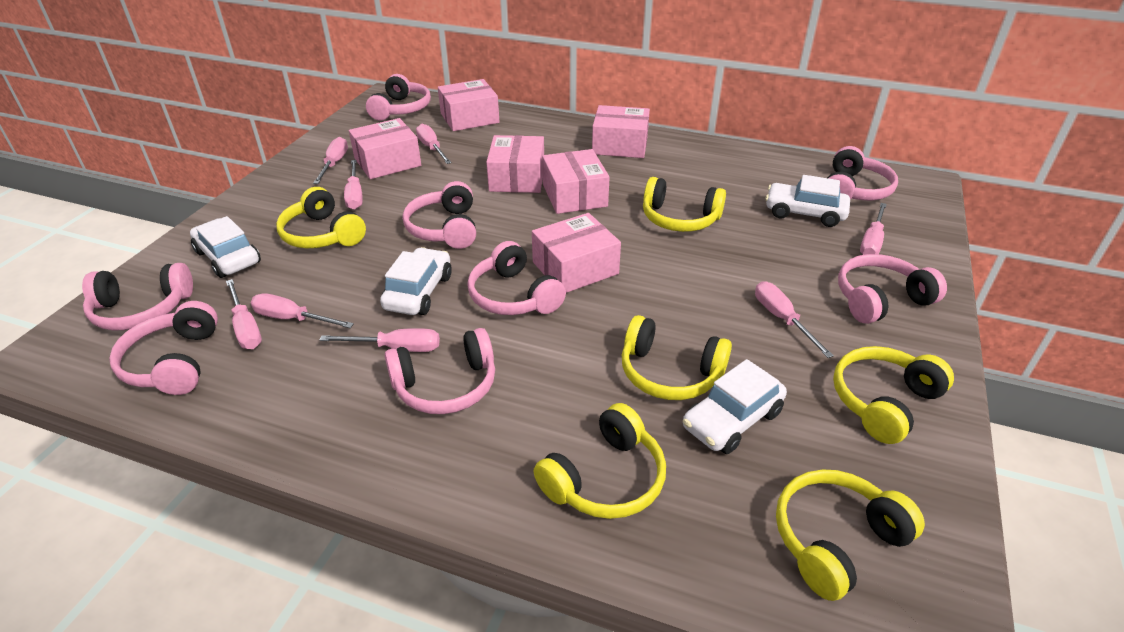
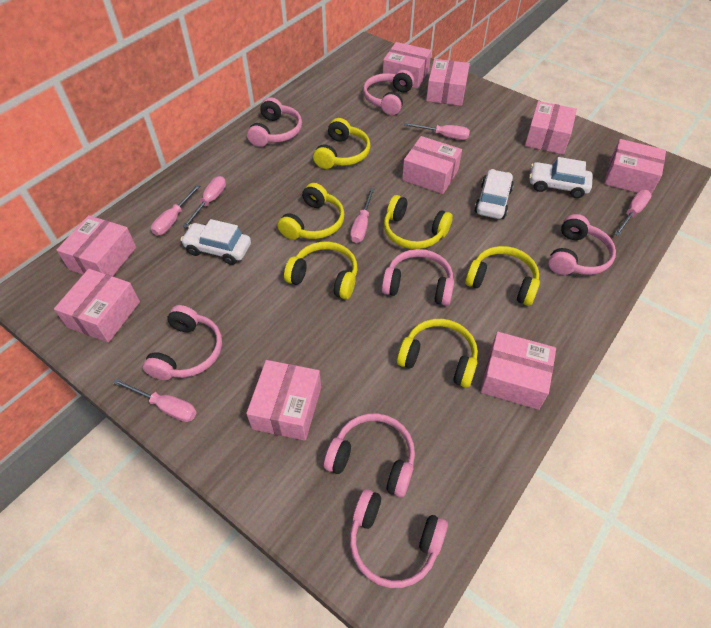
pink box: 6 -> 9
pink headphones: 8 -> 7
pink screwdriver: 8 -> 6
white car: 4 -> 3

